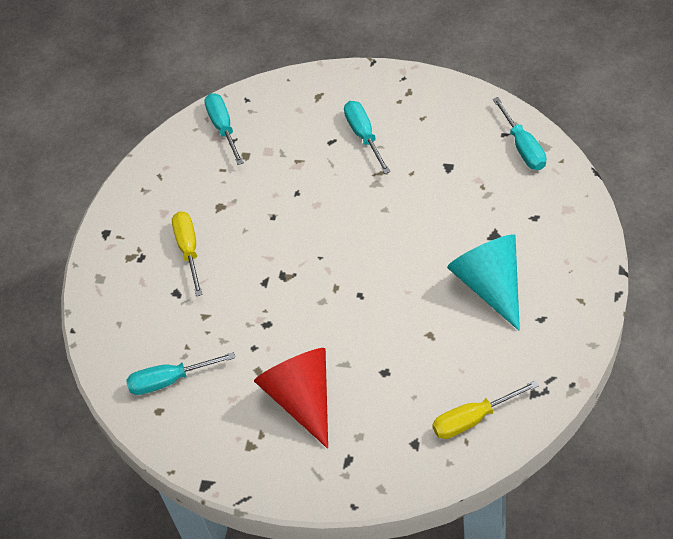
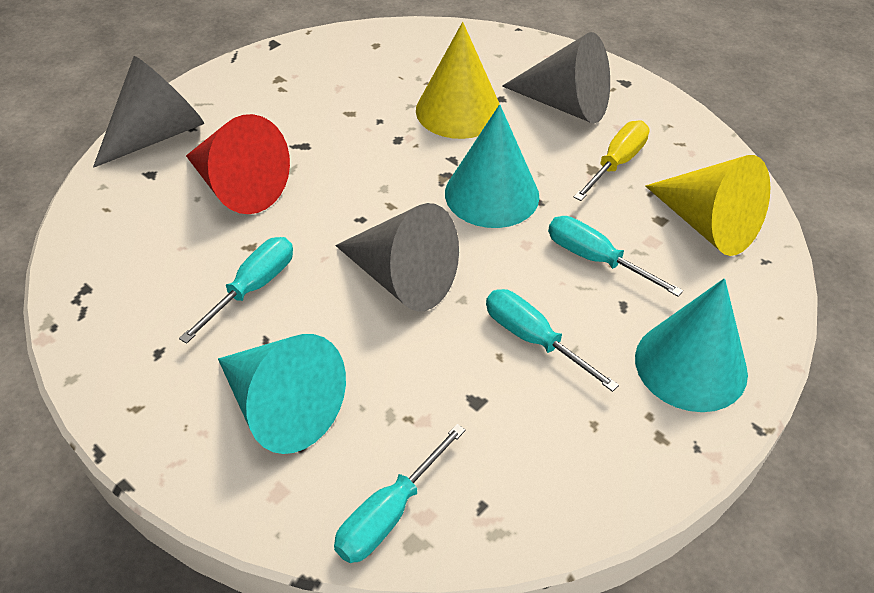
grey cone: 0 -> 3
turquoise cone: 1 -> 3
yellow cone: 0 -> 2
yellow screwdriver: 2 -> 1

